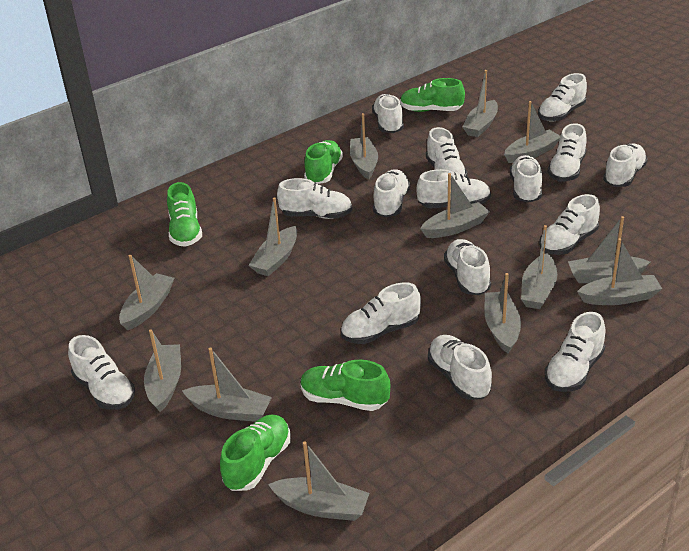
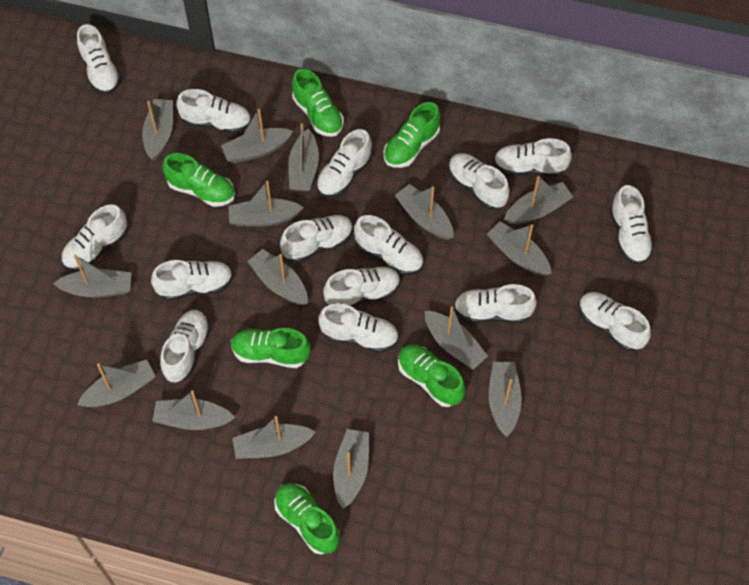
green shoe: 5 -> 6
grey boat: 13 -> 15

